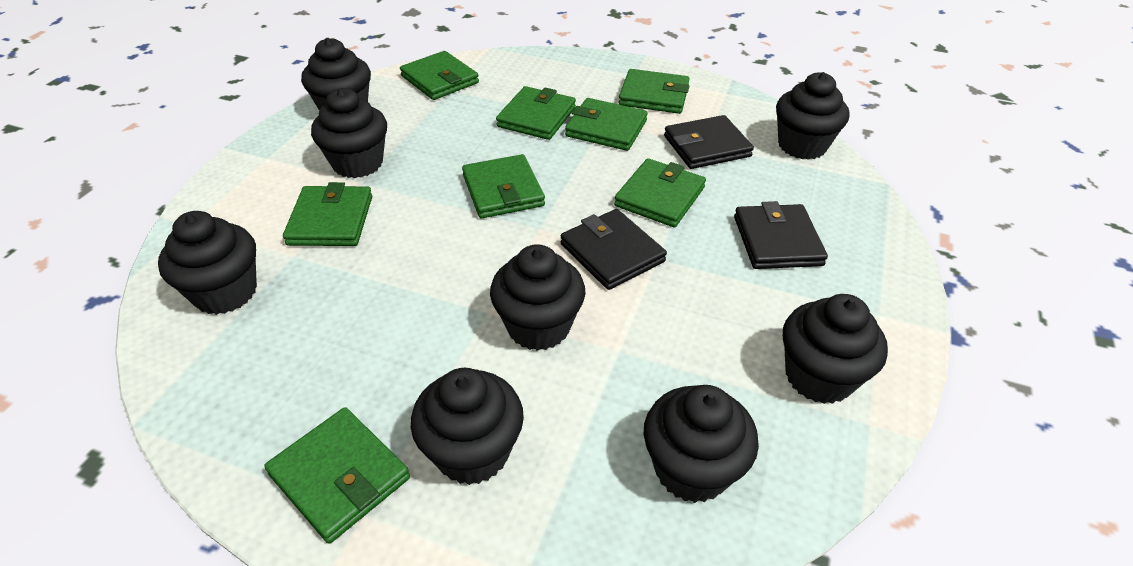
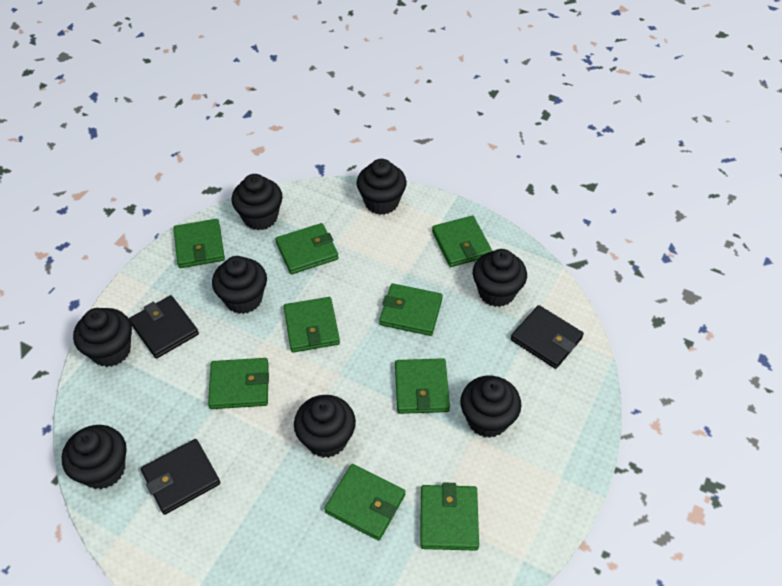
green wallet: 8 -> 9

